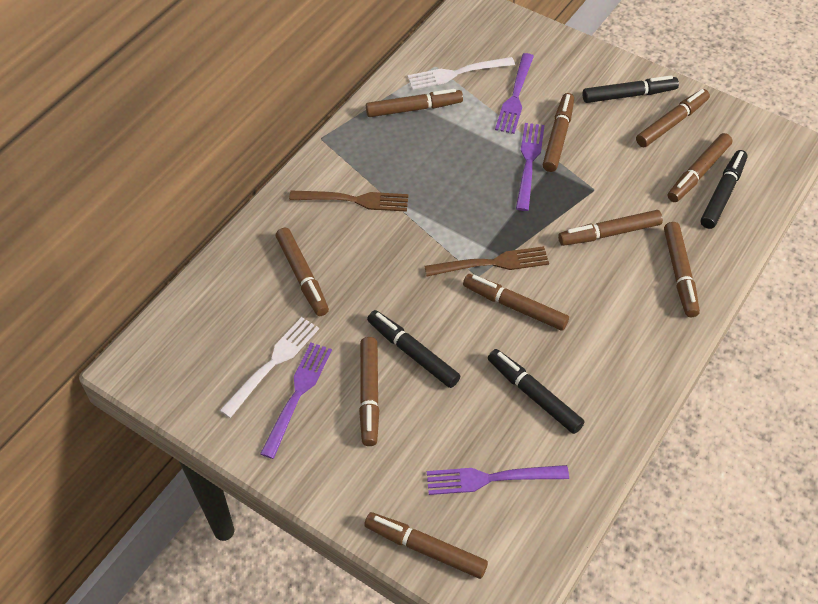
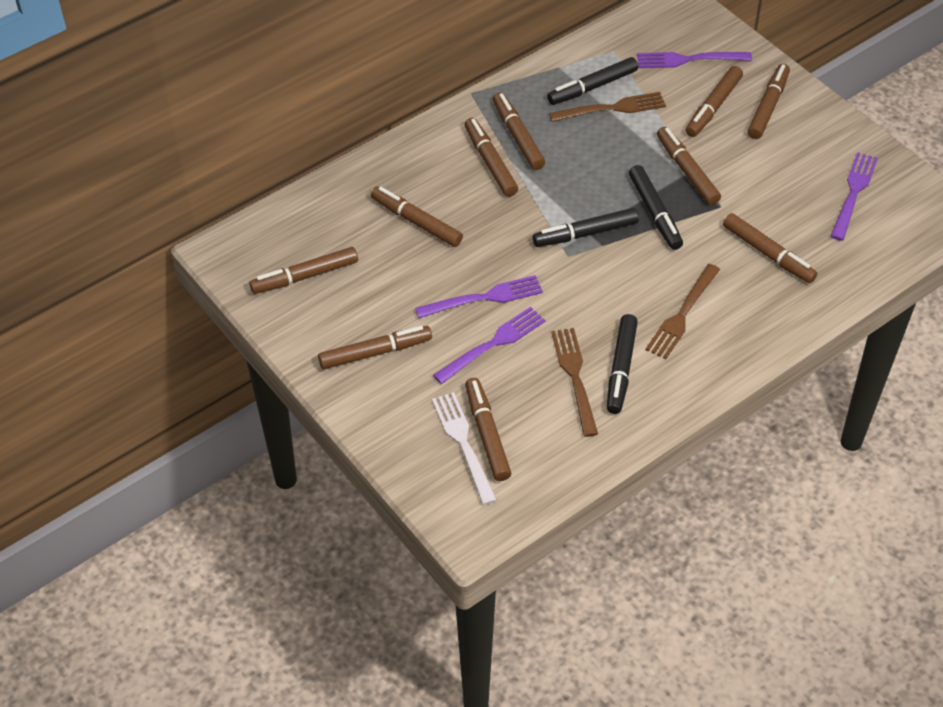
brown fork: 2 -> 3
white fork: 2 -> 1

